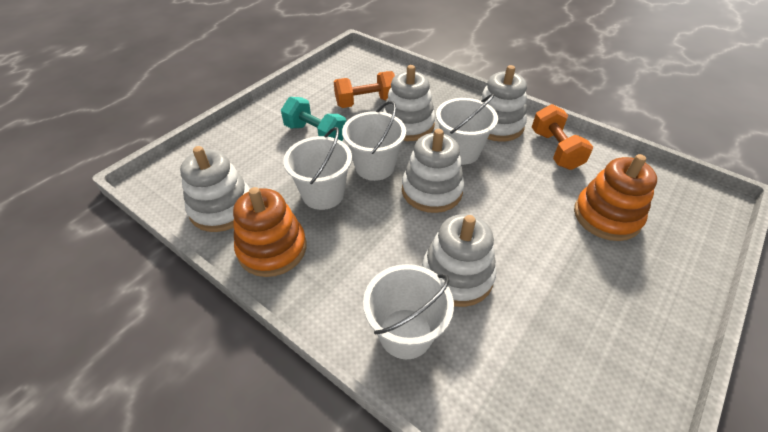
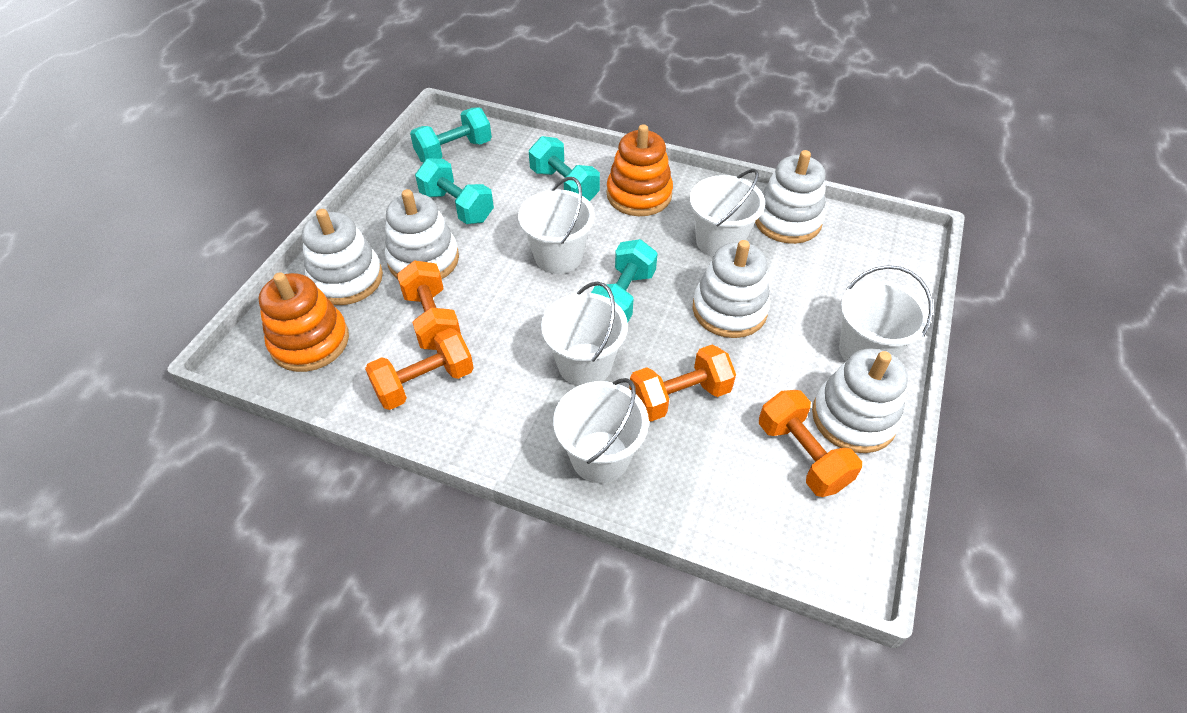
orange dumbbell: 2 -> 4
turquoise dumbbell: 1 -> 4
white bucket: 4 -> 5

